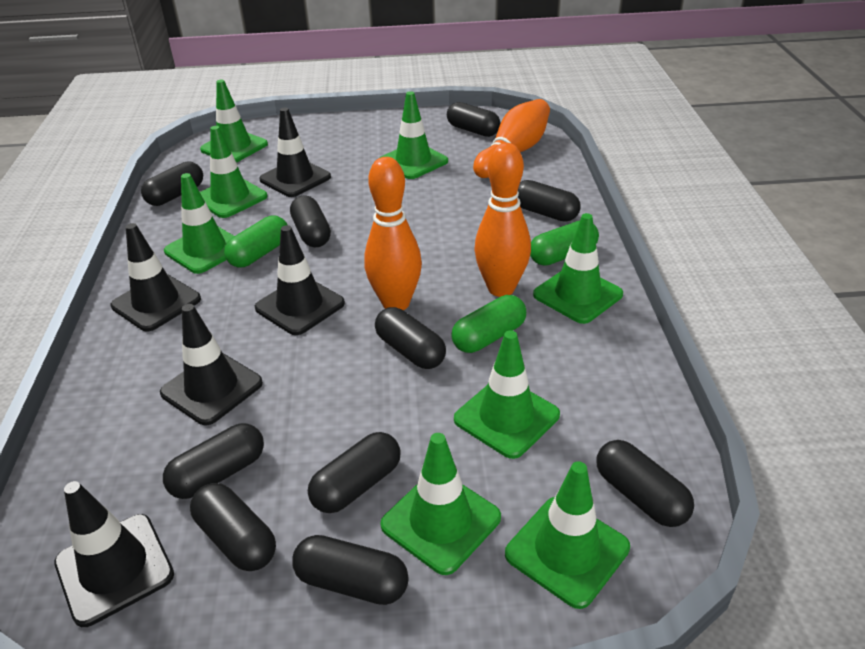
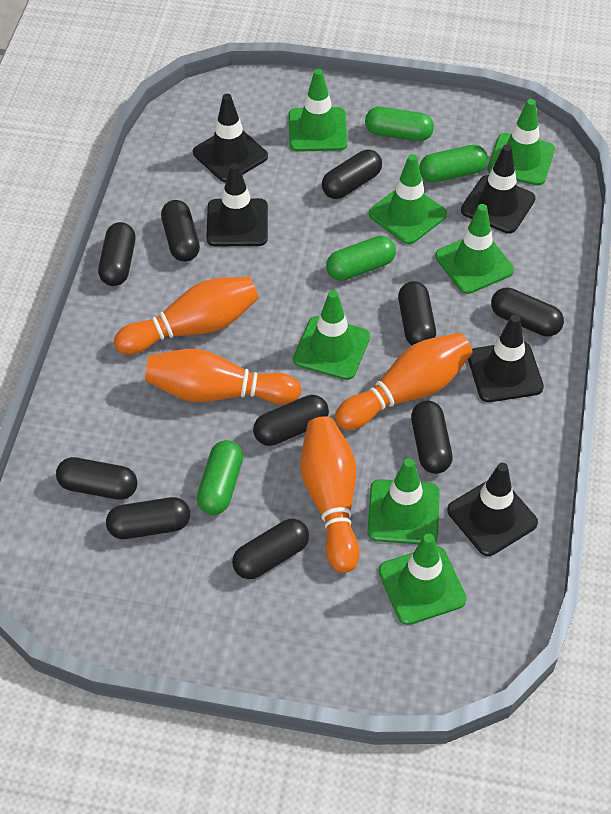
green capsule: 3 -> 4
green traffic cone: 8 -> 7
orange bowling pin: 3 -> 4

